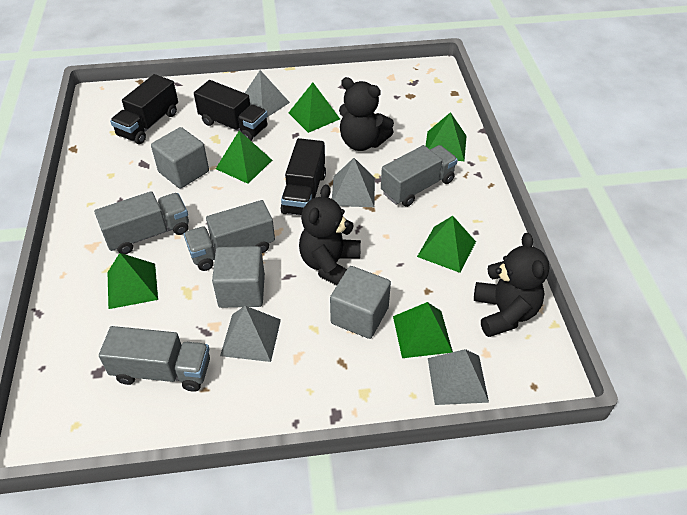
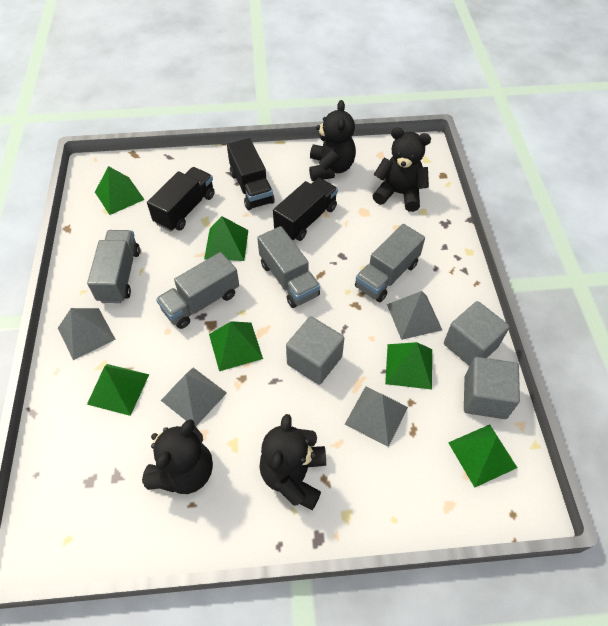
black teddy bear: 3 -> 4

